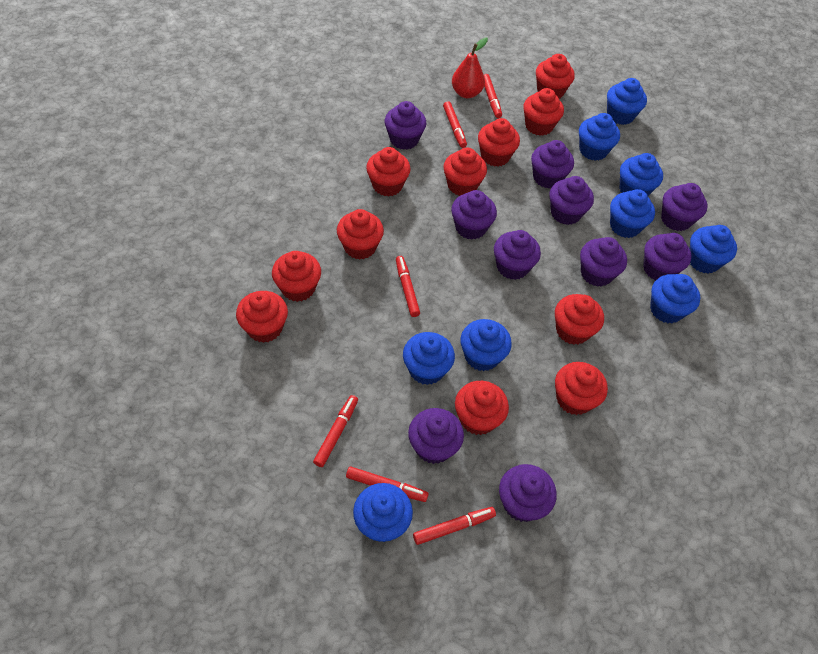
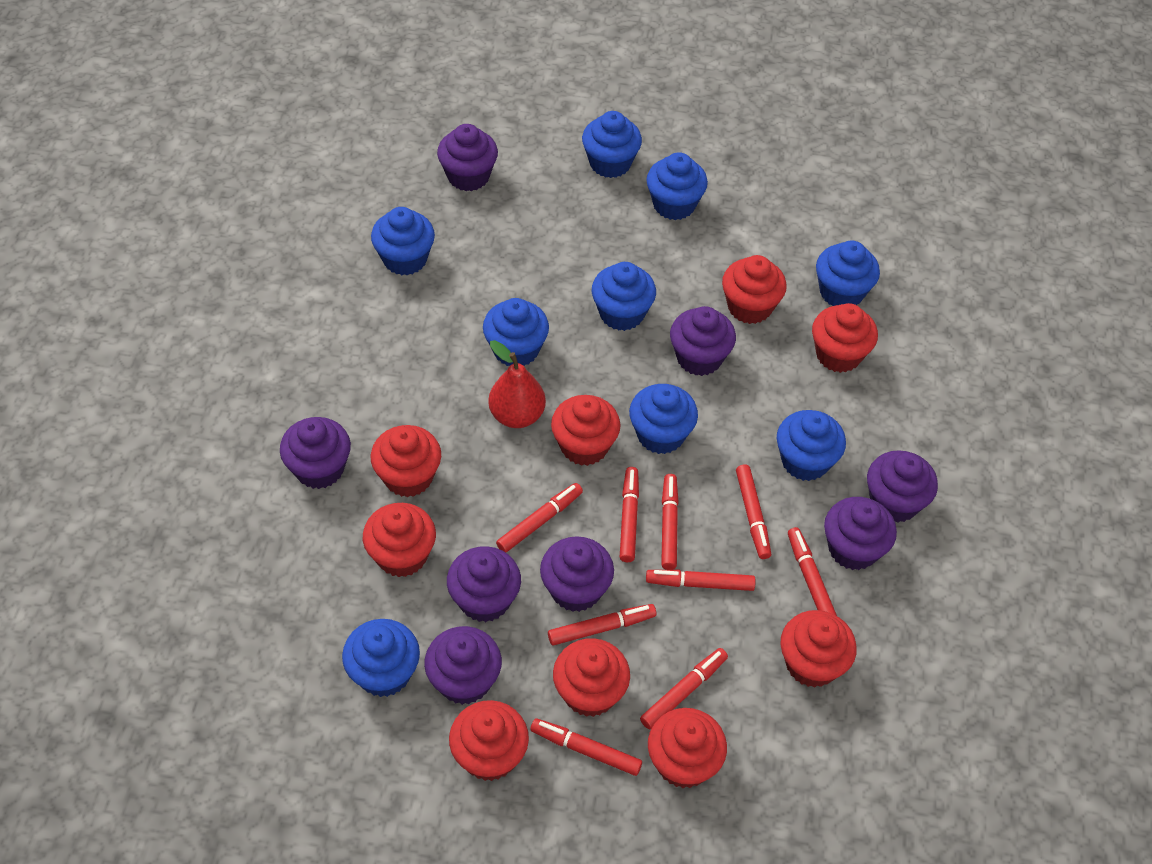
purple cupcake: 10 -> 8
red cupcake: 11 -> 9
red marker: 6 -> 9

